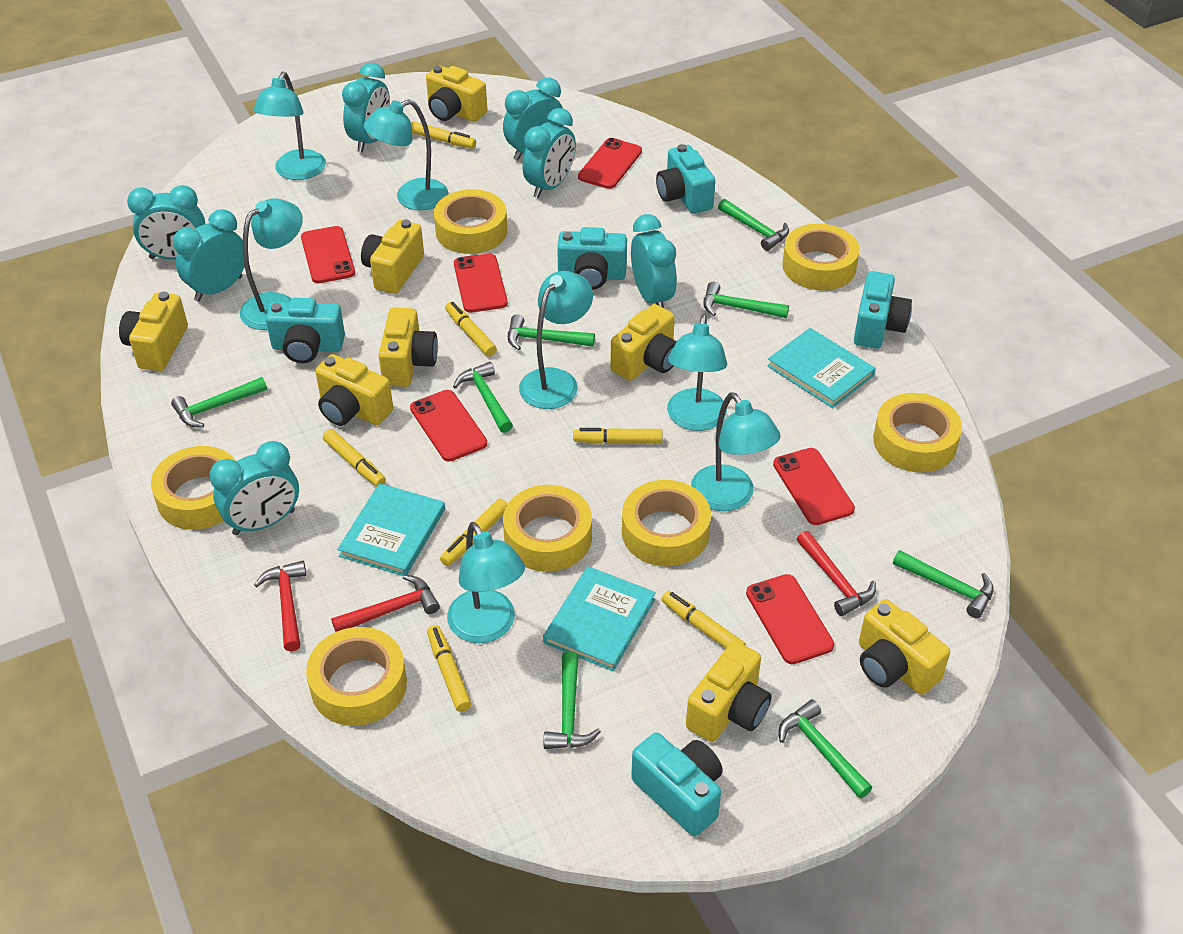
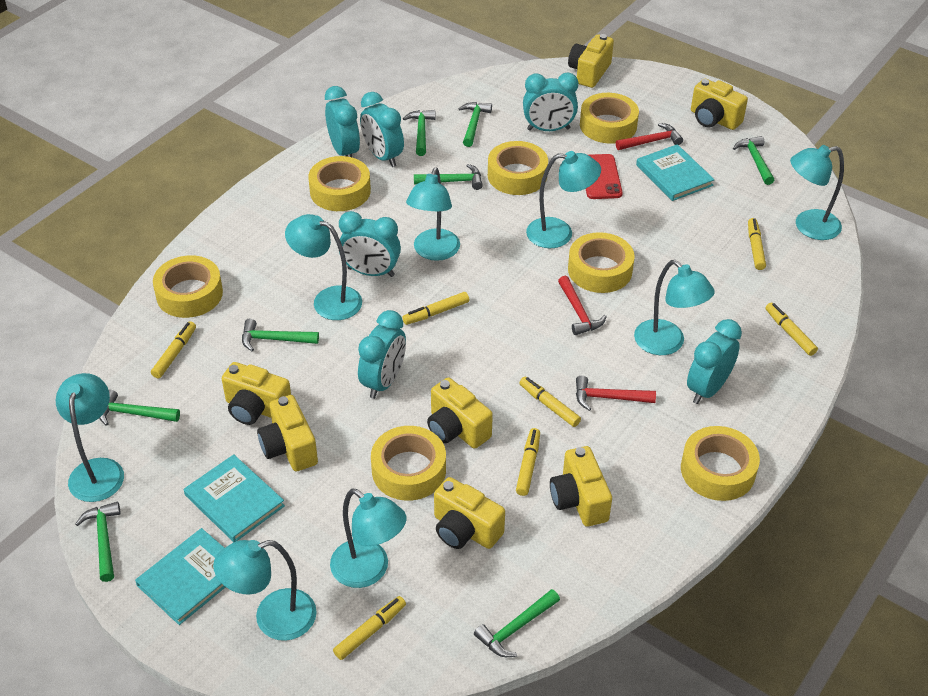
red phone: 6 -> 1
turquoise camera: 5 -> 0
turquoise clock: 7 -> 6
turquoise lamp: 7 -> 8
yellow camera: 8 -> 7

